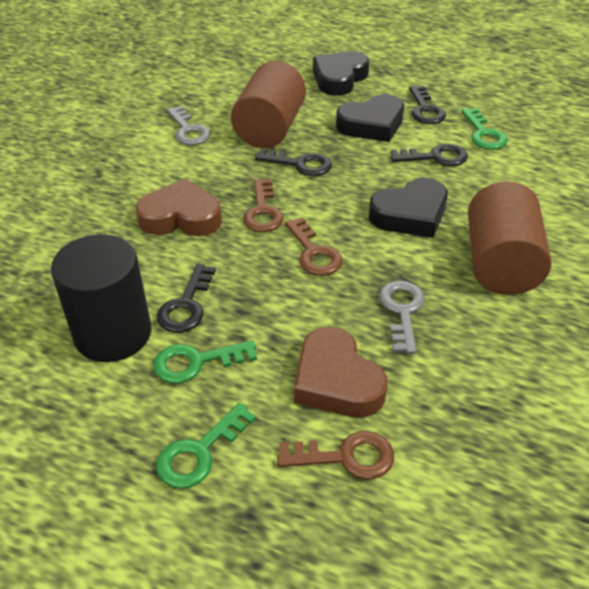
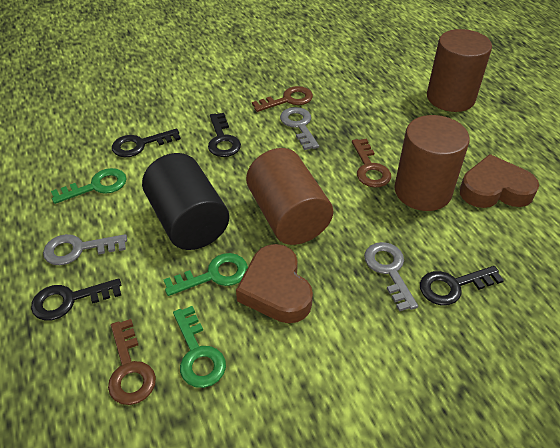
black heart: 3 -> 0
brown cylinder: 2 -> 3
grey key: 2 -> 3

